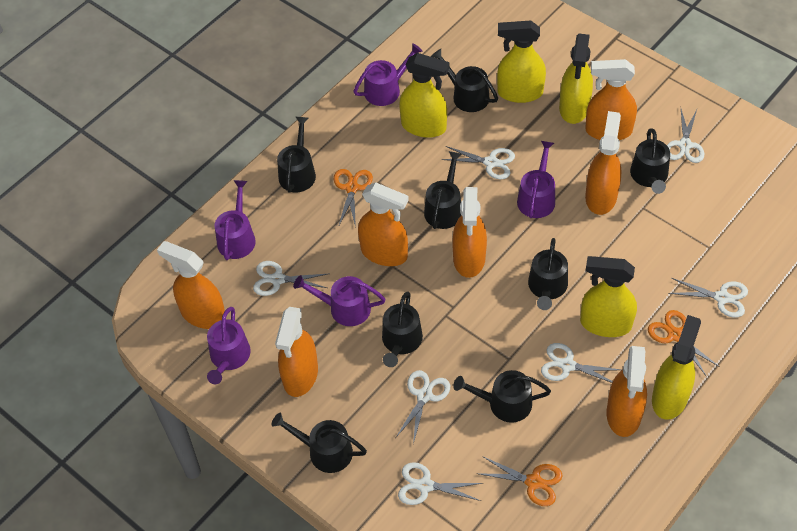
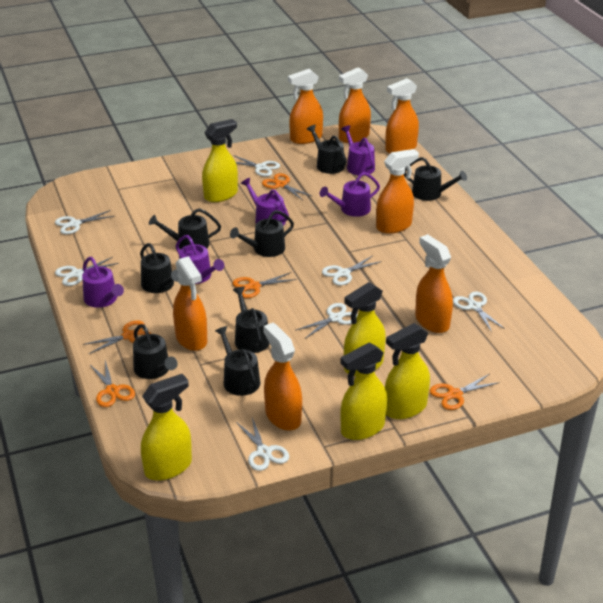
orange scissors: 3 -> 5

